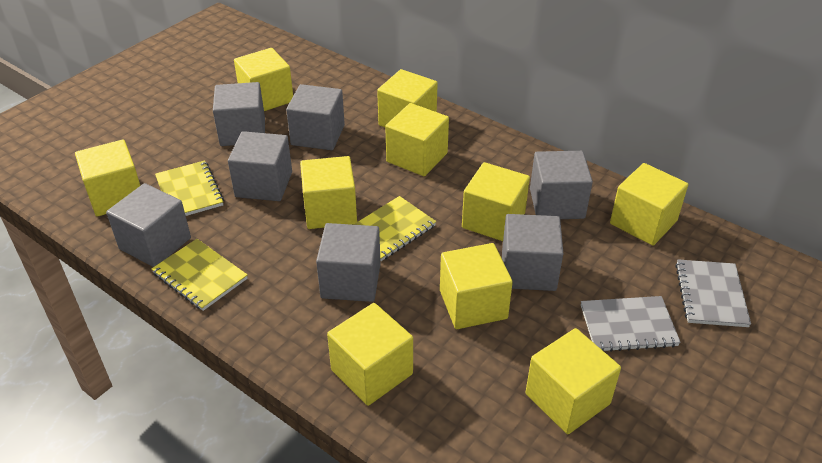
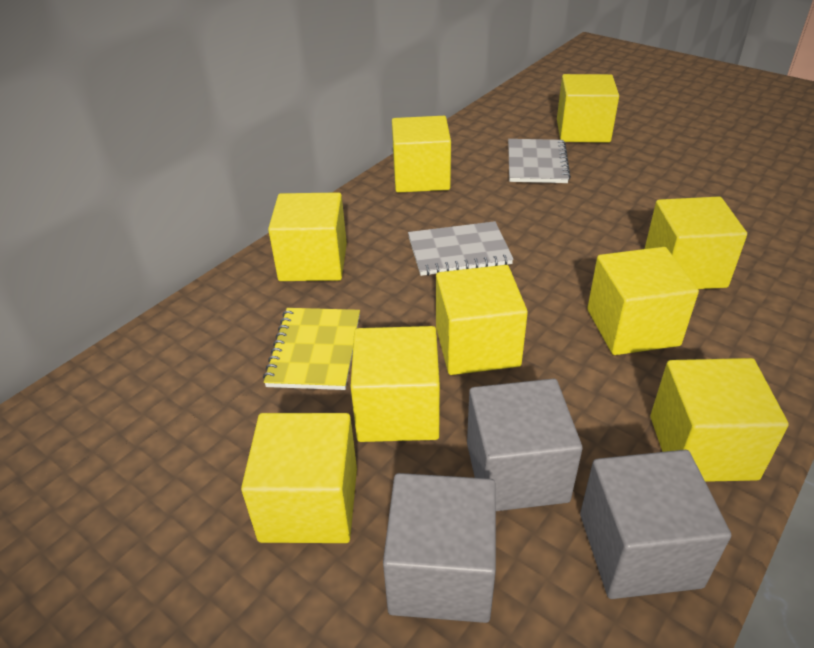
grey cube: 7 -> 3
yellow cube: 10 -> 9
yellow notebook: 3 -> 1

